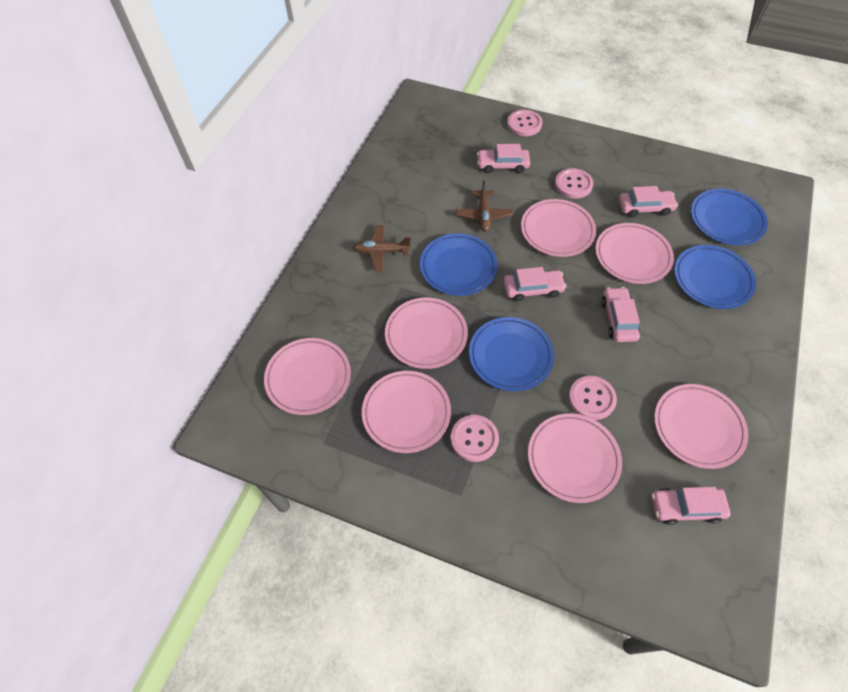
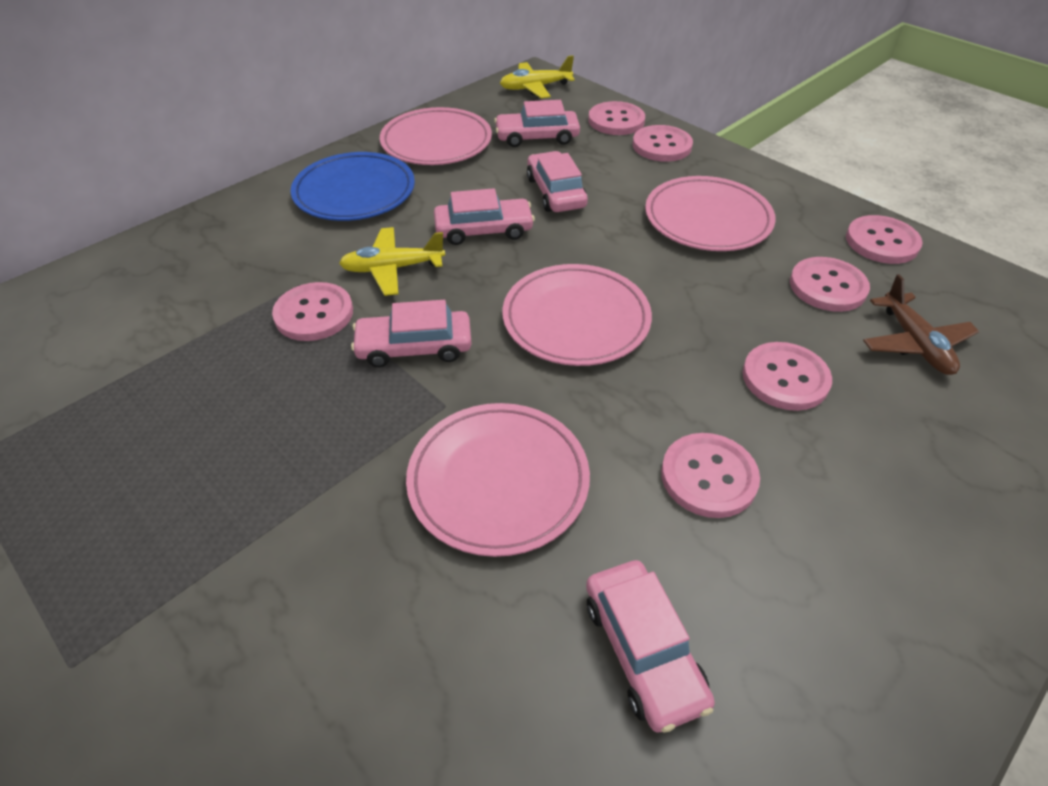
blue plate: 4 -> 1
brown plane: 2 -> 1
pink button: 4 -> 7
pink plate: 7 -> 4
yellow plane: 0 -> 2

